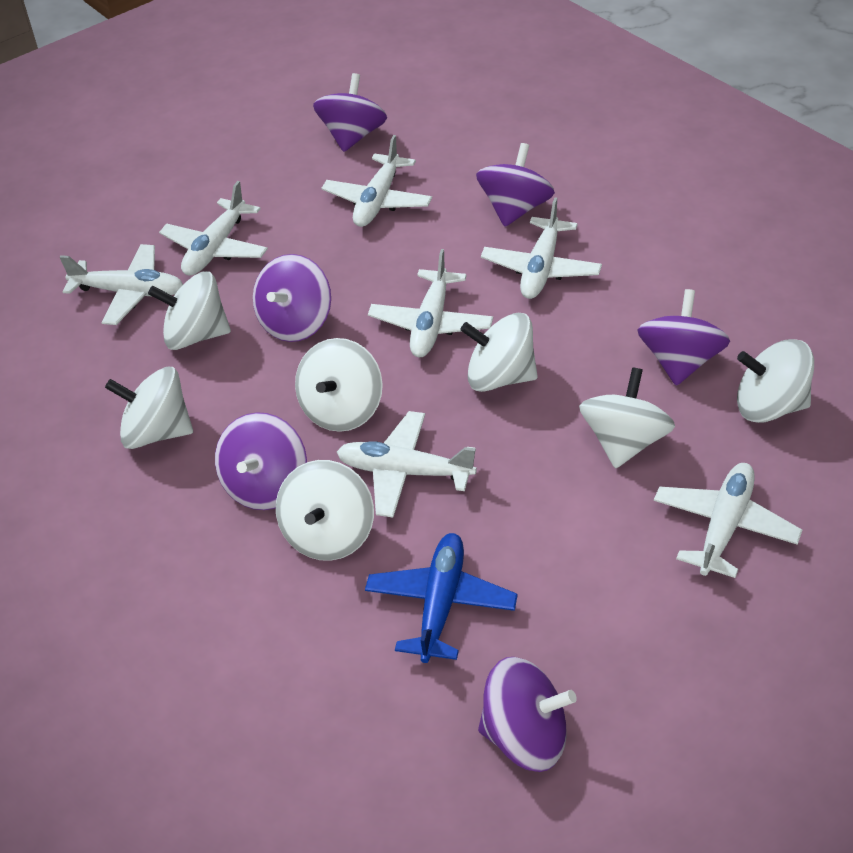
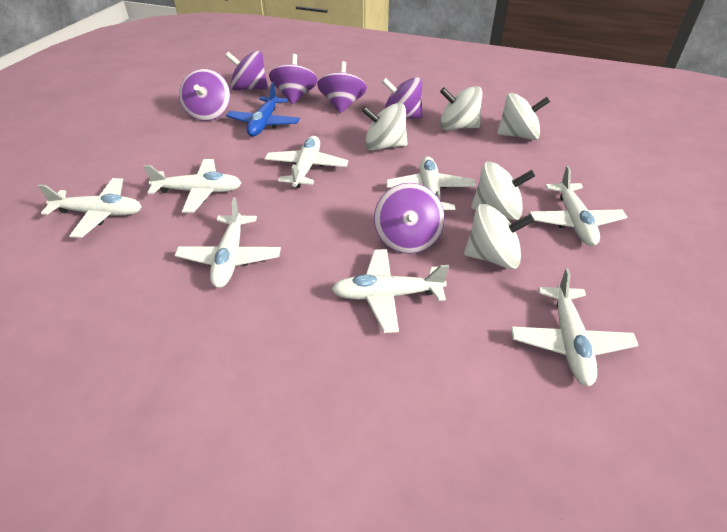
white plane: 7 -> 8
white spinning top: 7 -> 5

